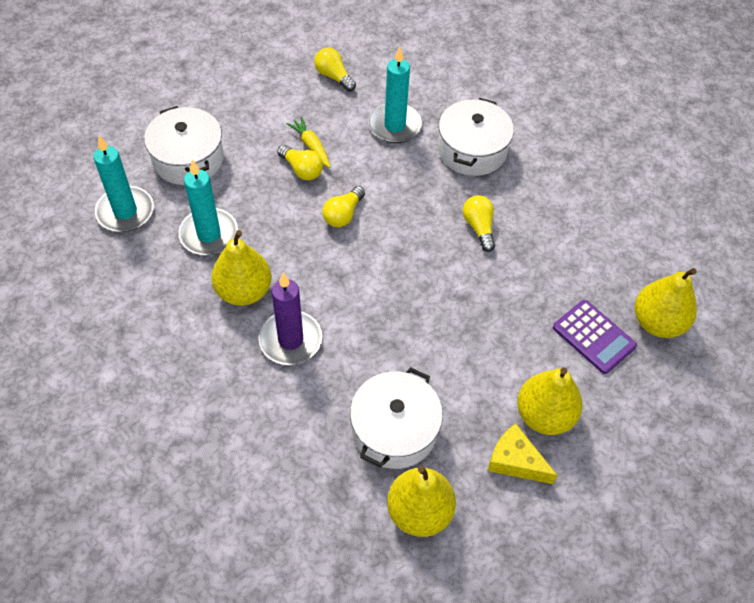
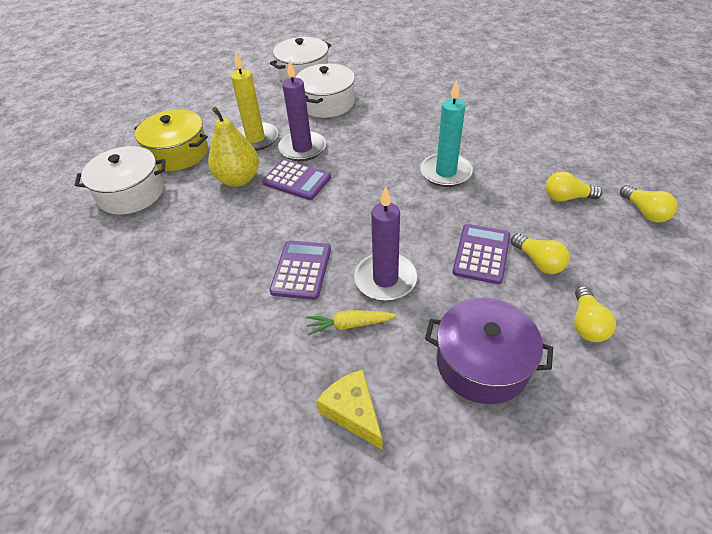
purple calculator: 1 -> 3
purple candle: 1 -> 2
purple pot: 0 -> 1
turquoise candle: 3 -> 1
yellow candle: 0 -> 1
yellow pear: 4 -> 1
yellow pot: 0 -> 1

